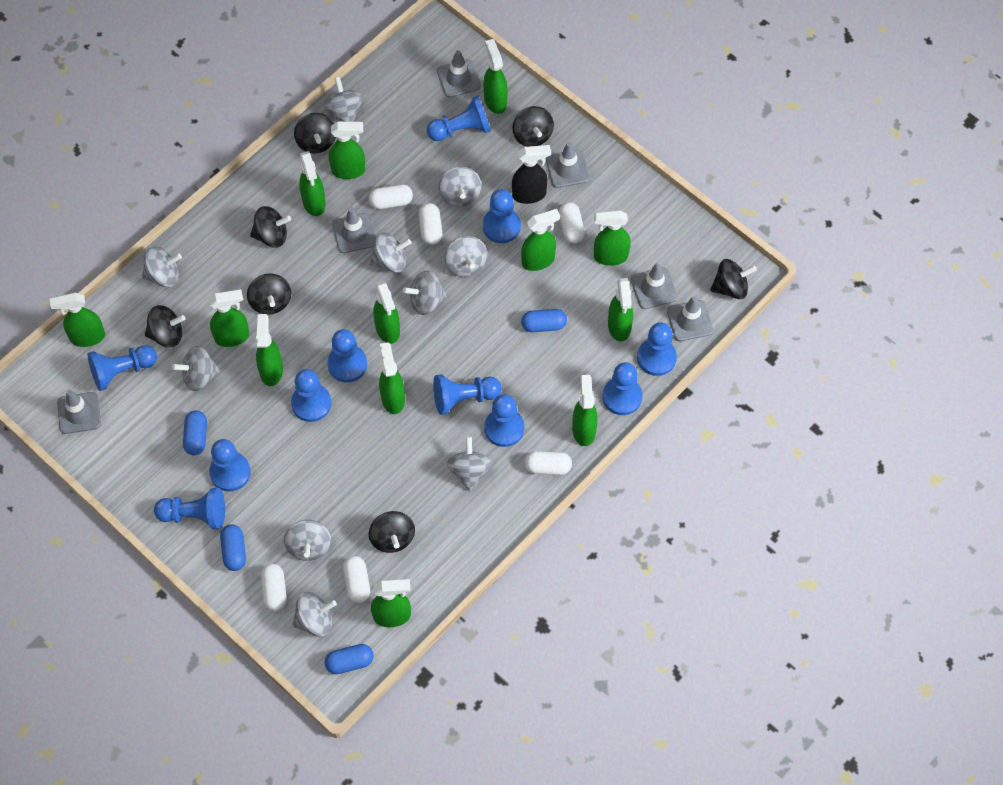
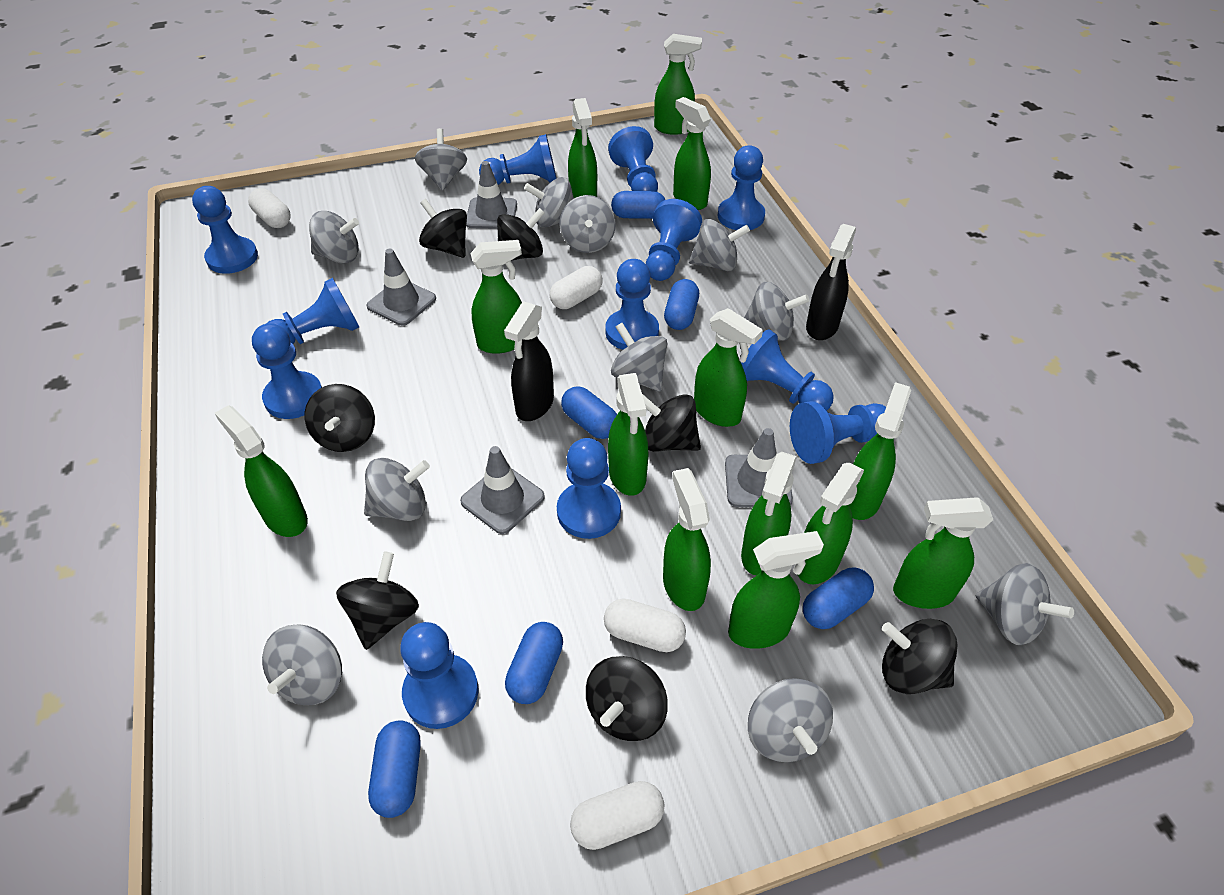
black spray bottle: 1 -> 2
blue capsule: 4 -> 6
blue pawn: 11 -> 12
grey spinning top: 10 -> 11
grey traffic cone: 6 -> 4
white capsule: 6 -> 4

